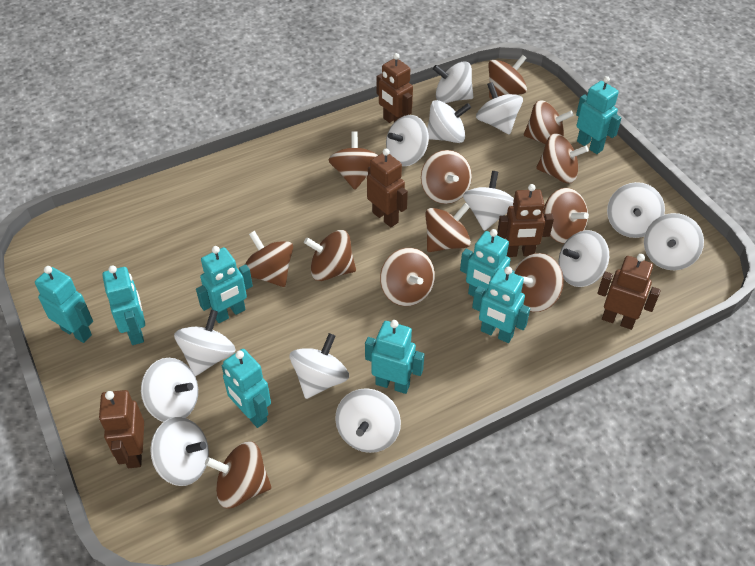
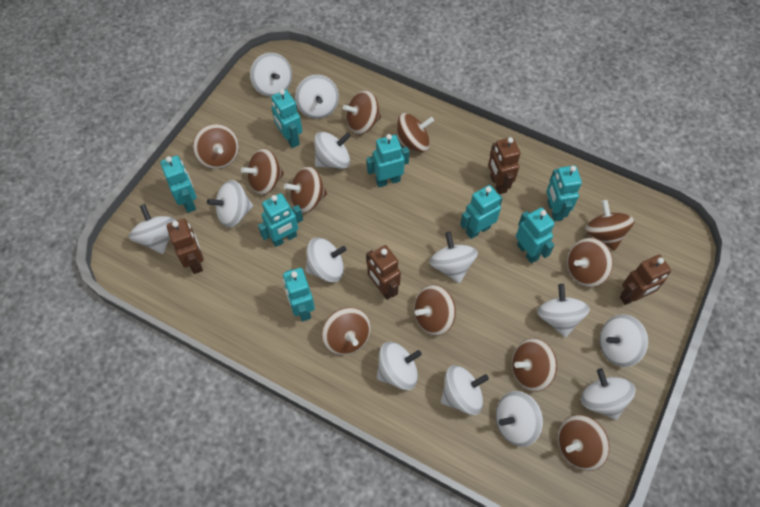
brown robot: 5 -> 4
brown spinning top: 12 -> 11

